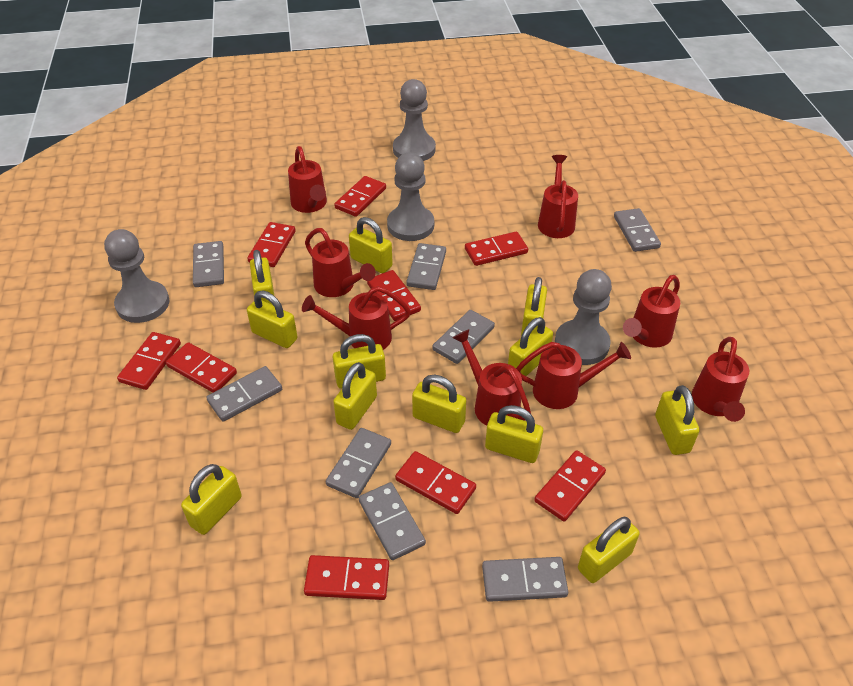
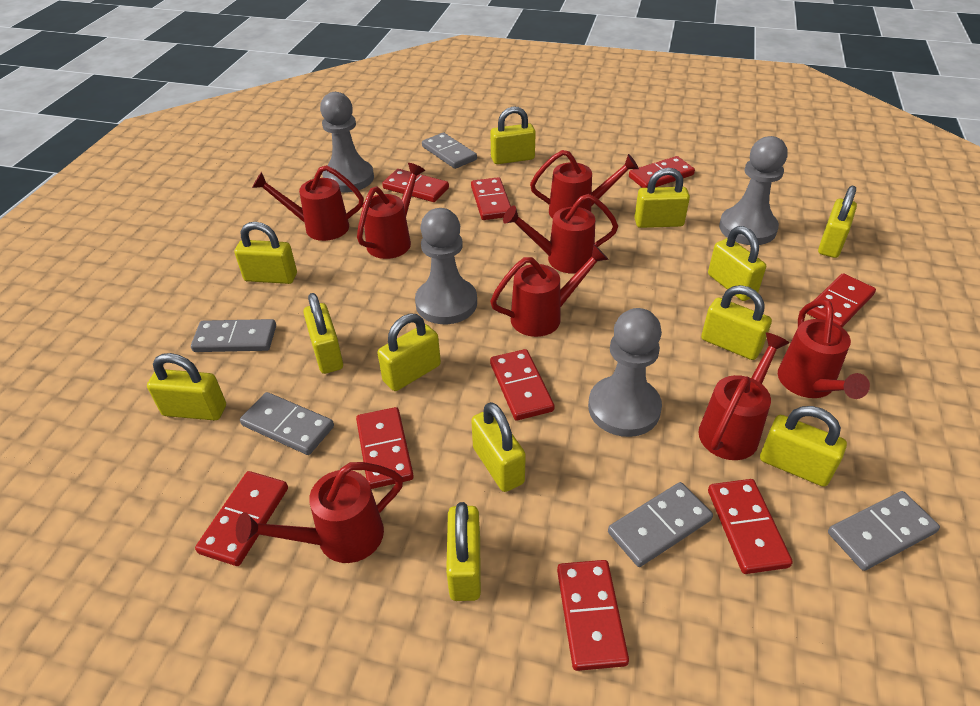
grey domino: 8 -> 5

